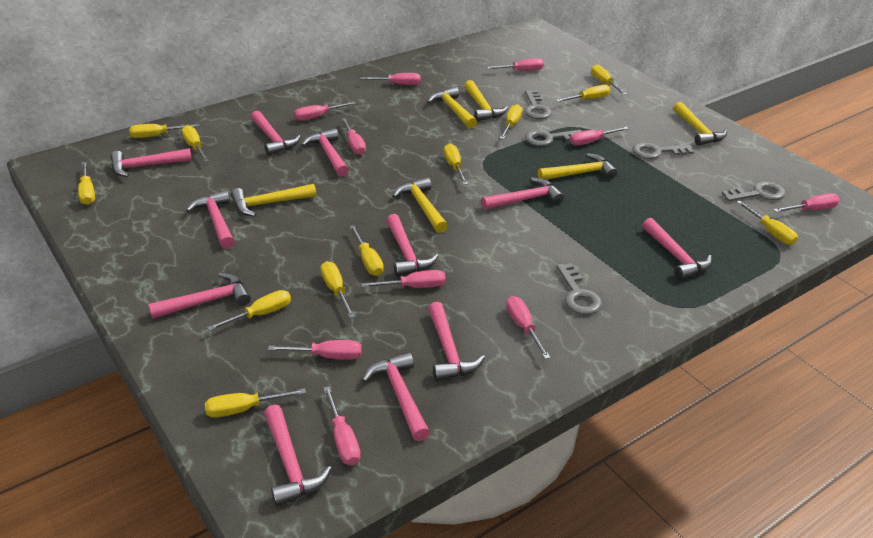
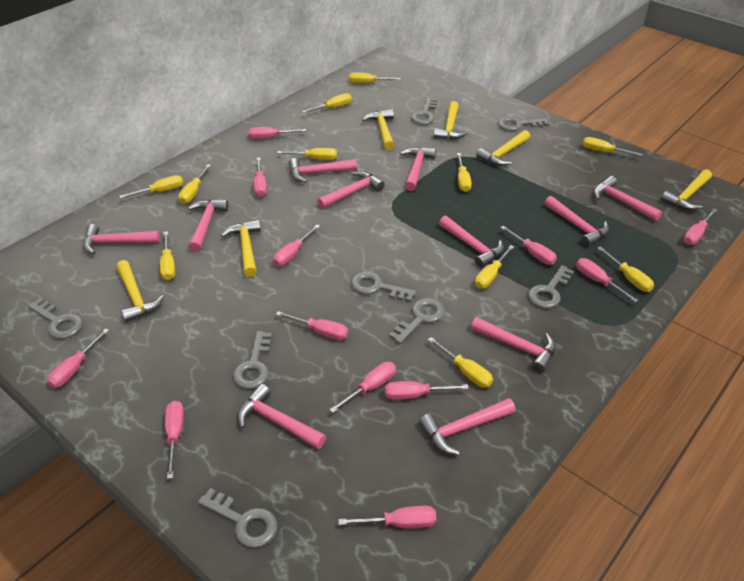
grey key: 5 -> 8
pink screwdriver: 10 -> 12
yellow screwdriver: 12 -> 11

